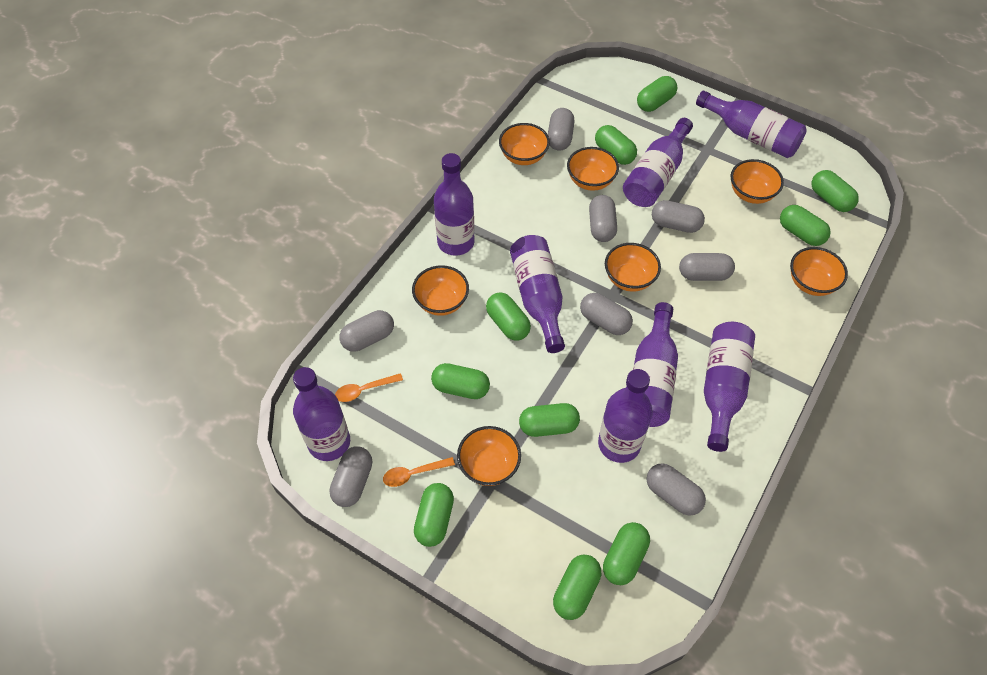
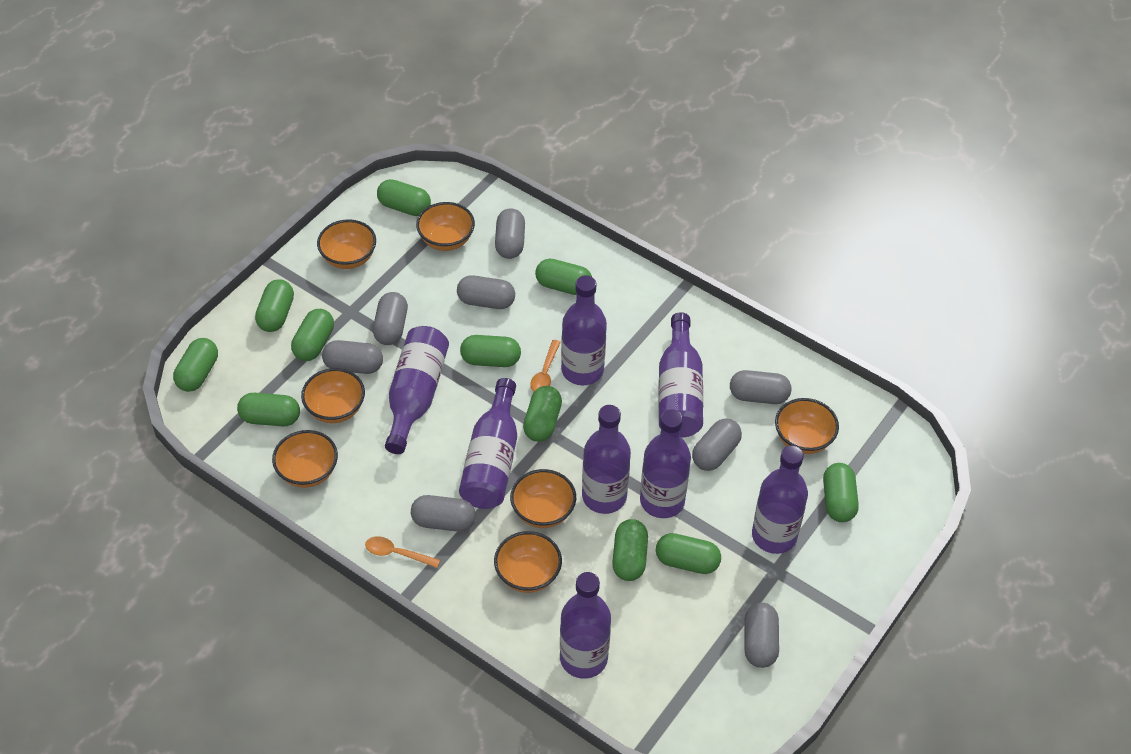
green capsule: 10 -> 11

